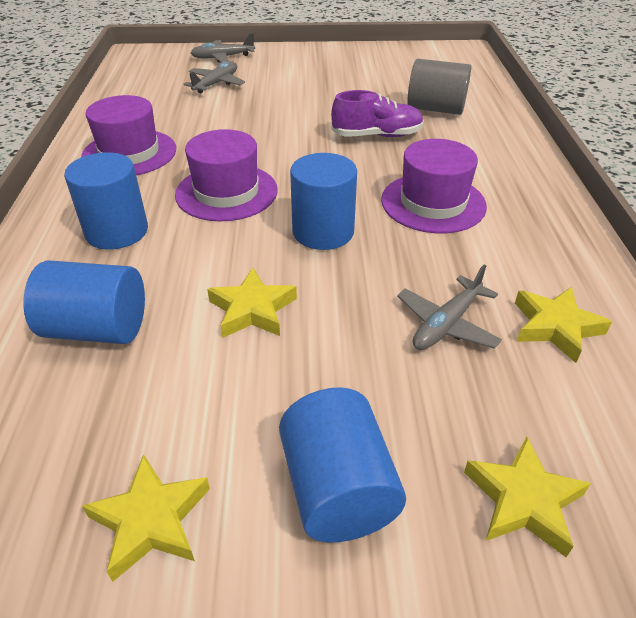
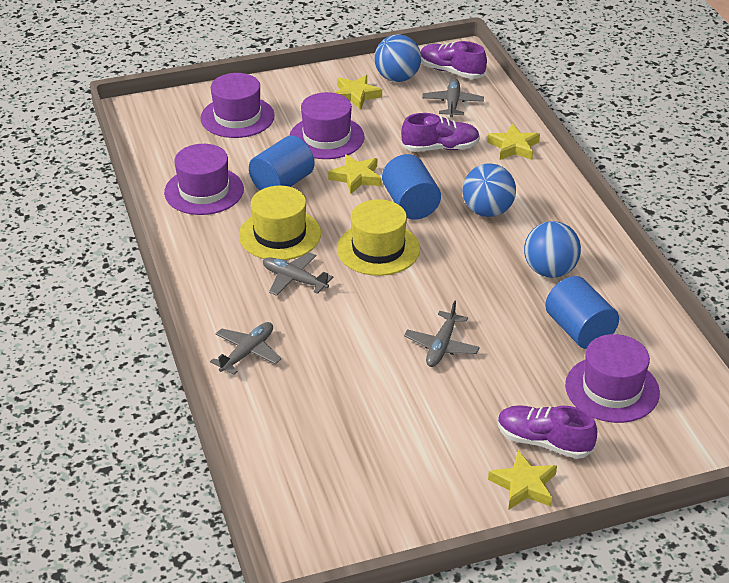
blue ball: 0 -> 3
blue cylinder: 4 -> 3
grey cylinder: 1 -> 0
grey plane: 3 -> 4
purple hat: 3 -> 4
purple shoe: 1 -> 3
yellow hat: 0 -> 2

